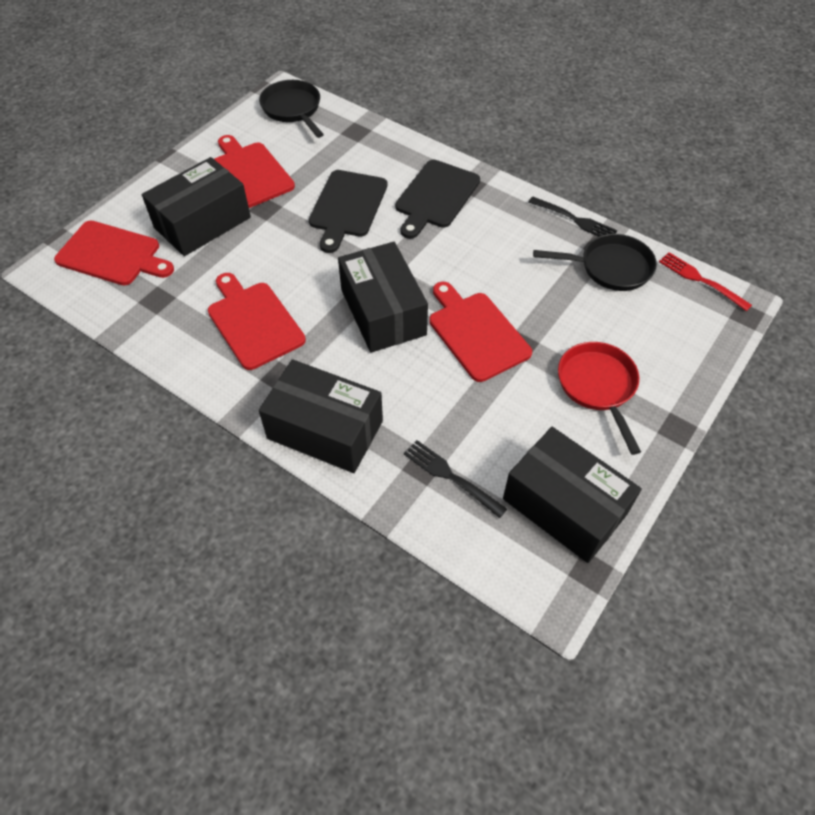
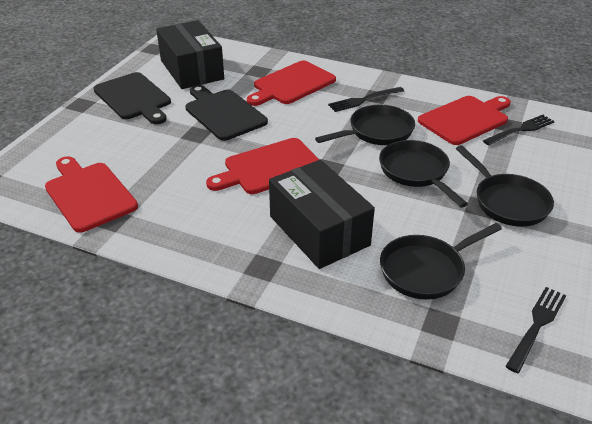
black box: 4 -> 2
black fork: 2 -> 3
black pan: 2 -> 4
red fork: 1 -> 0
red pan: 1 -> 0

